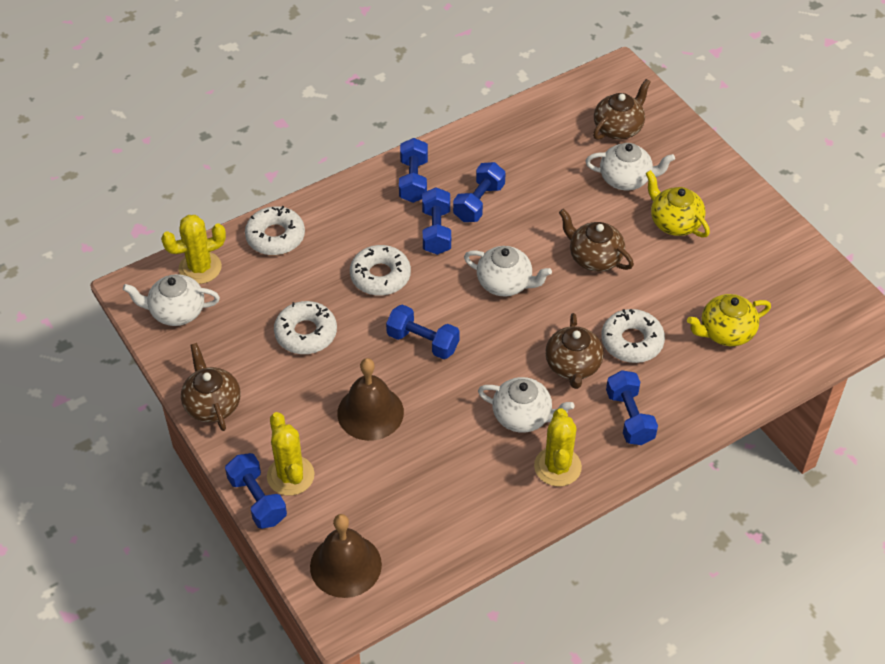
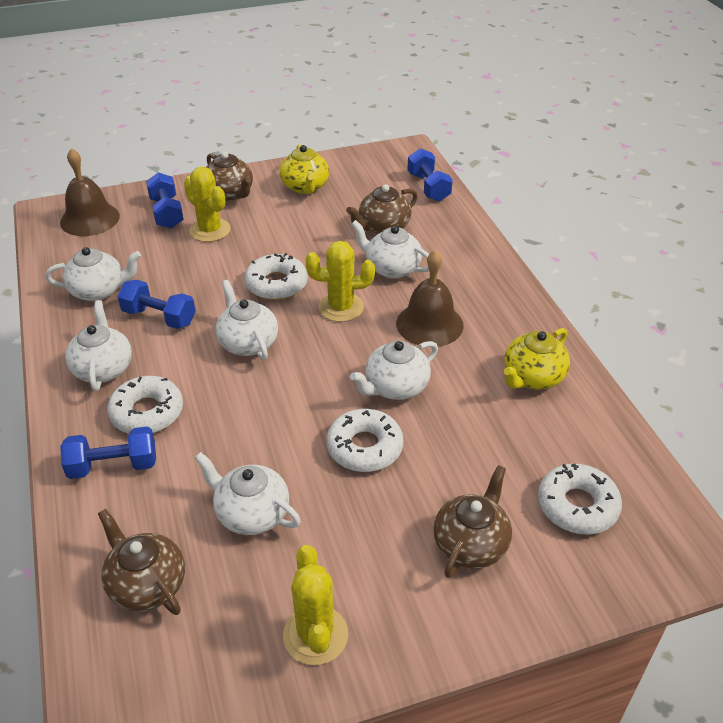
blue dumbbell: 6 -> 4
white teapot: 4 -> 6

